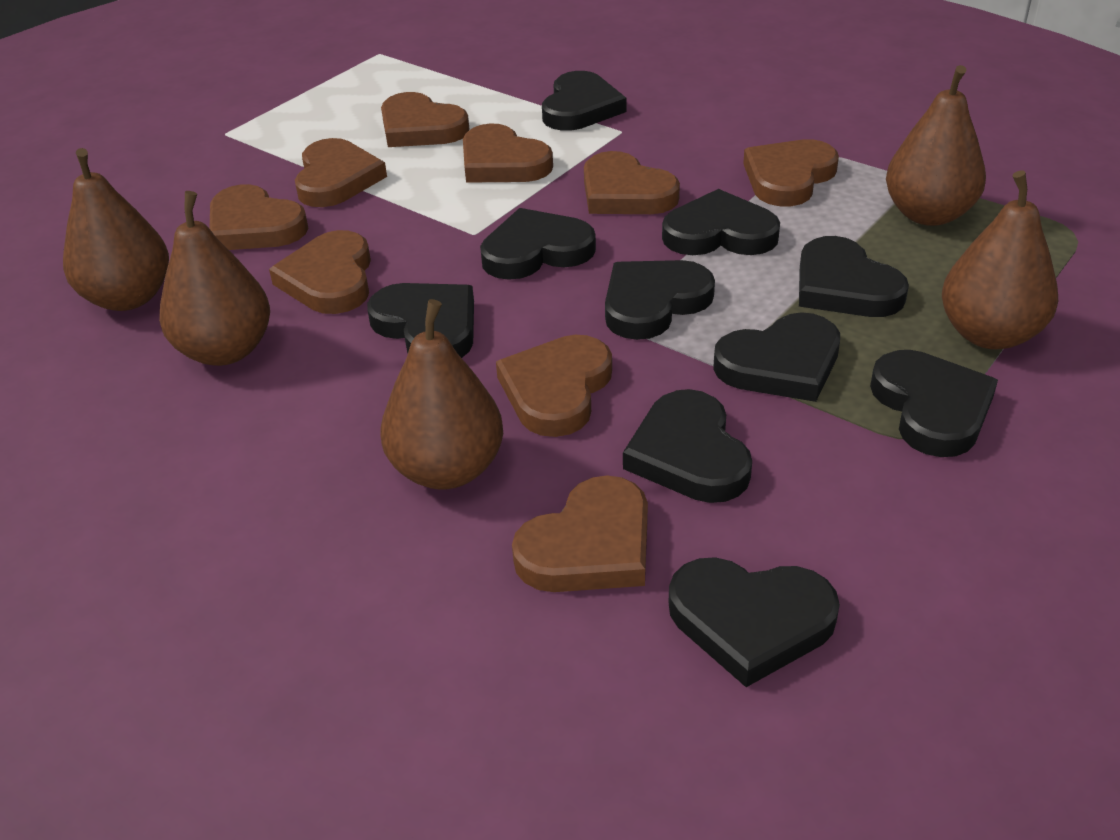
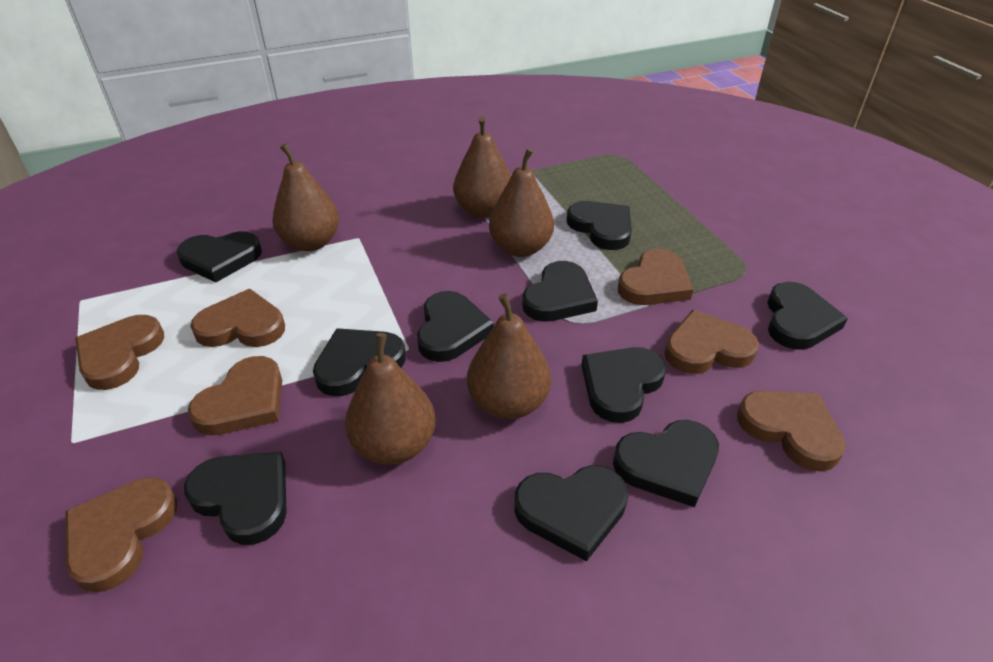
brown heart: 9 -> 7

